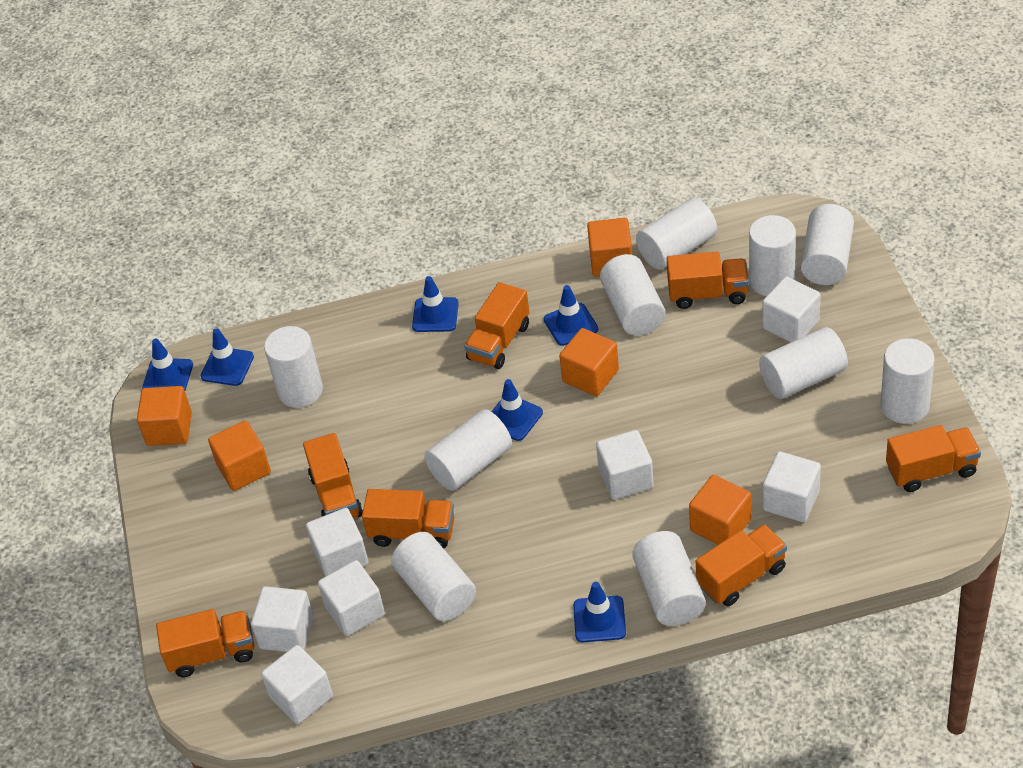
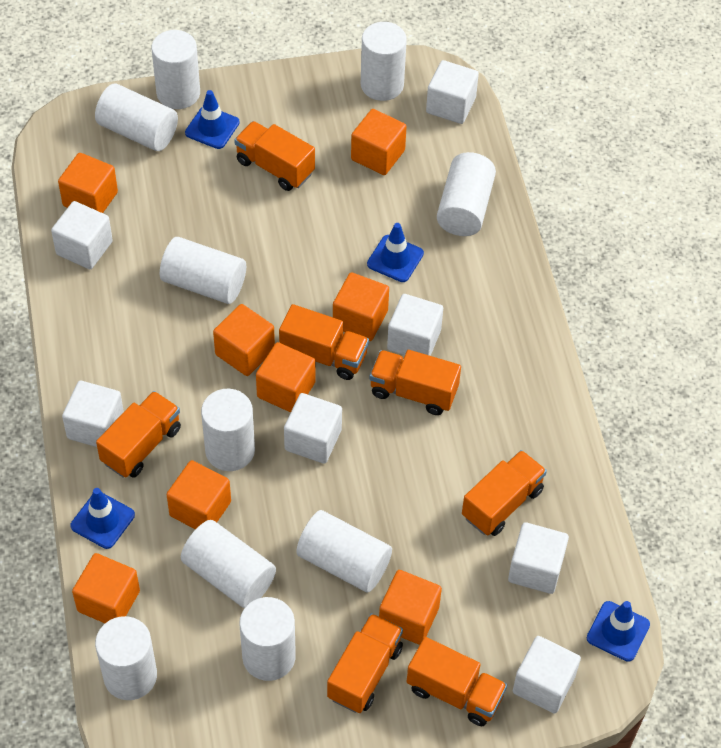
blue traffic cone: 6 -> 4
orange cube: 5 -> 8

